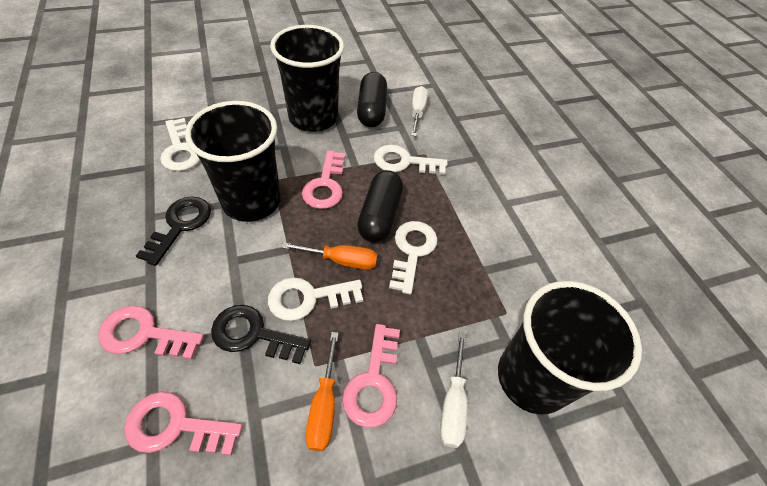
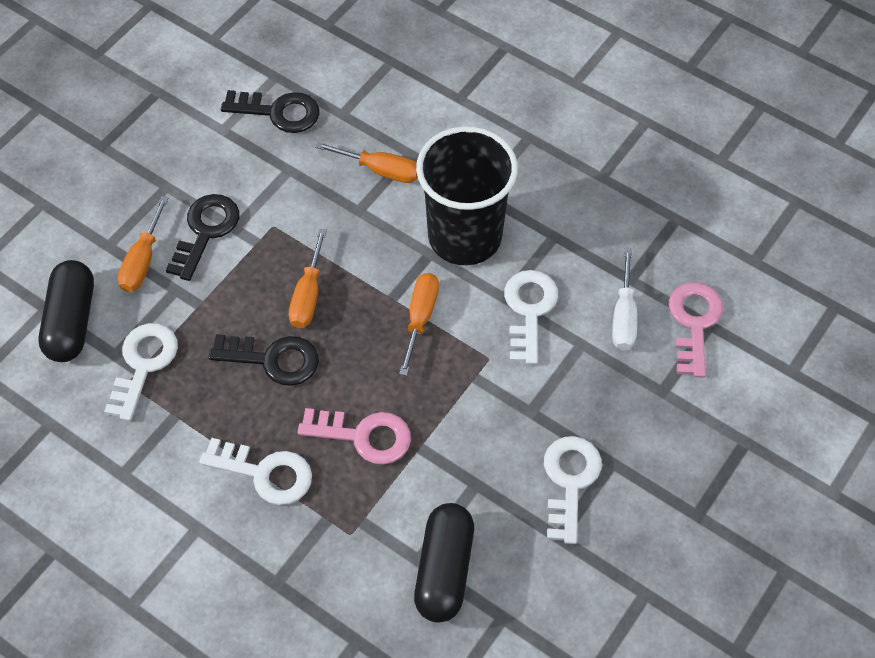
black cup: 3 -> 1
black key: 2 -> 3
orange screwdriver: 2 -> 4
pink key: 4 -> 2
white screwdriver: 2 -> 1

